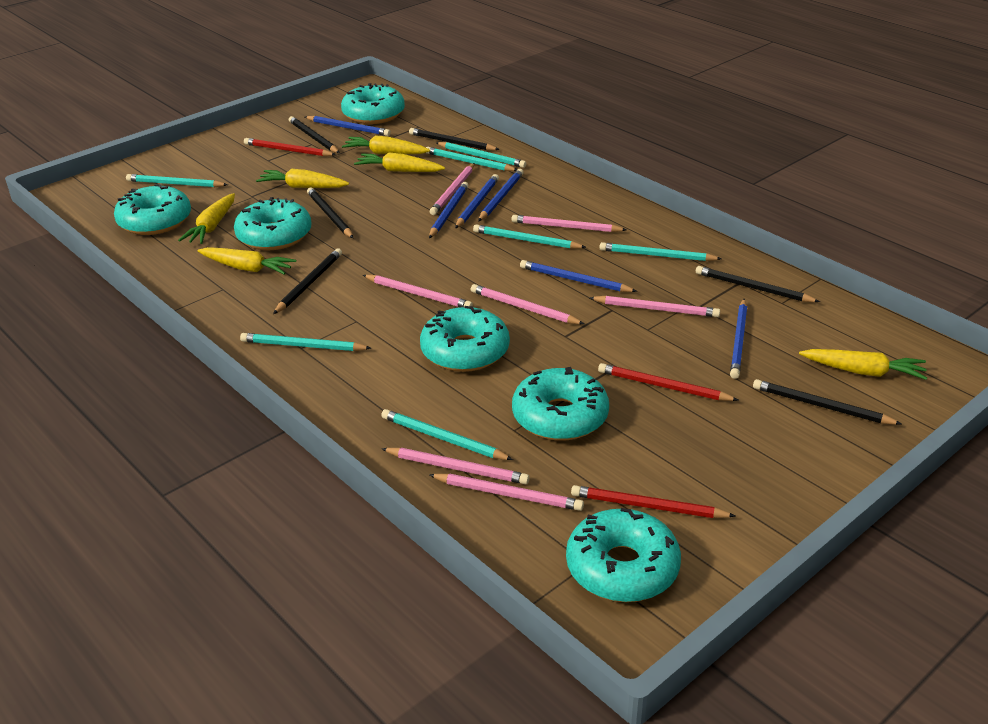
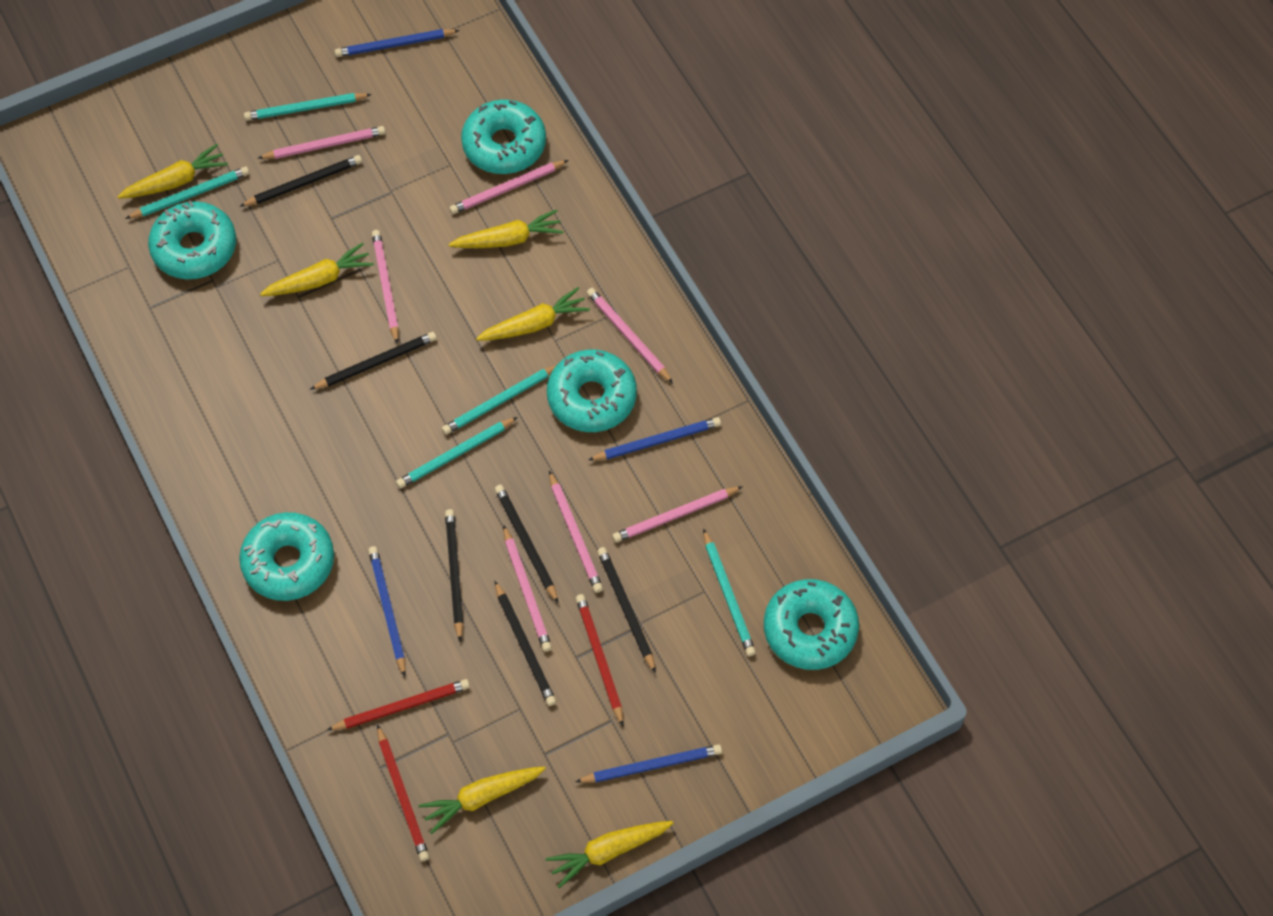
blue pencil: 6 -> 4
turquoise donut: 6 -> 5
turquoise pencil: 7 -> 5

